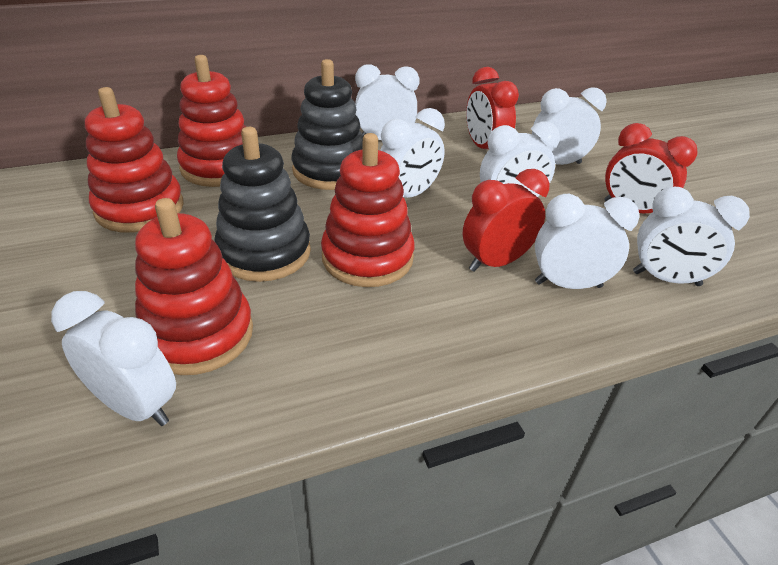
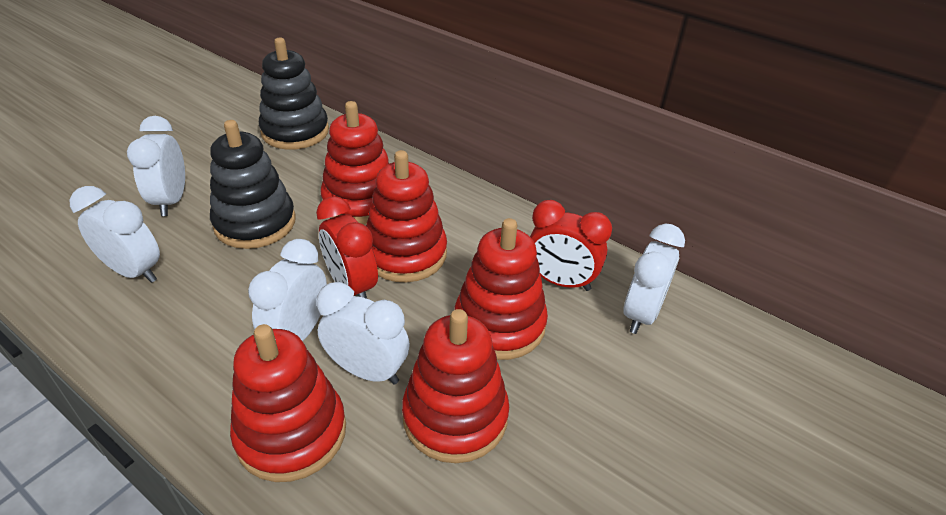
red clock: 3 -> 2
red stacking toy: 4 -> 5
white clock: 7 -> 5

